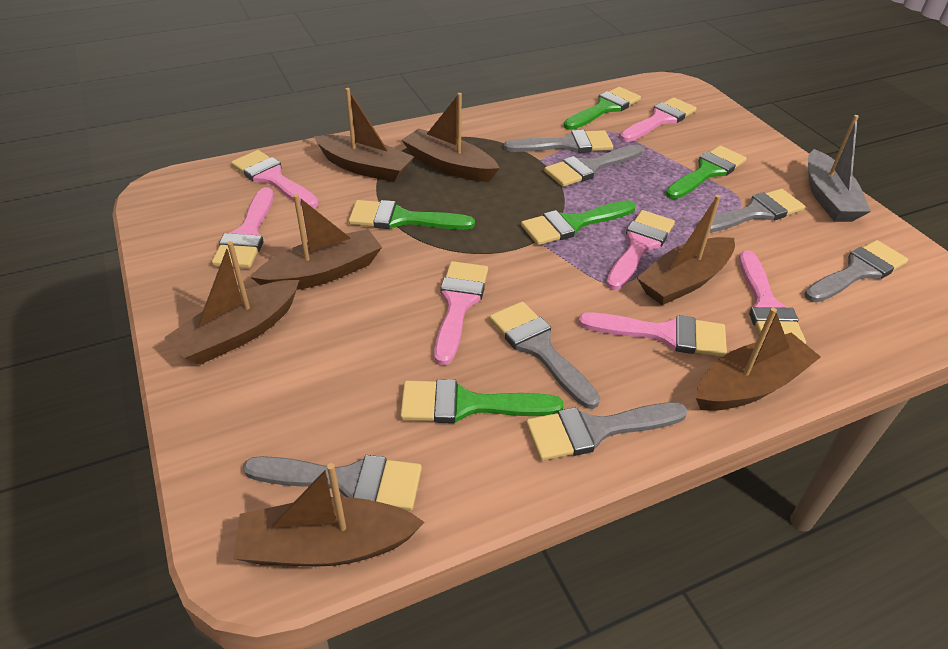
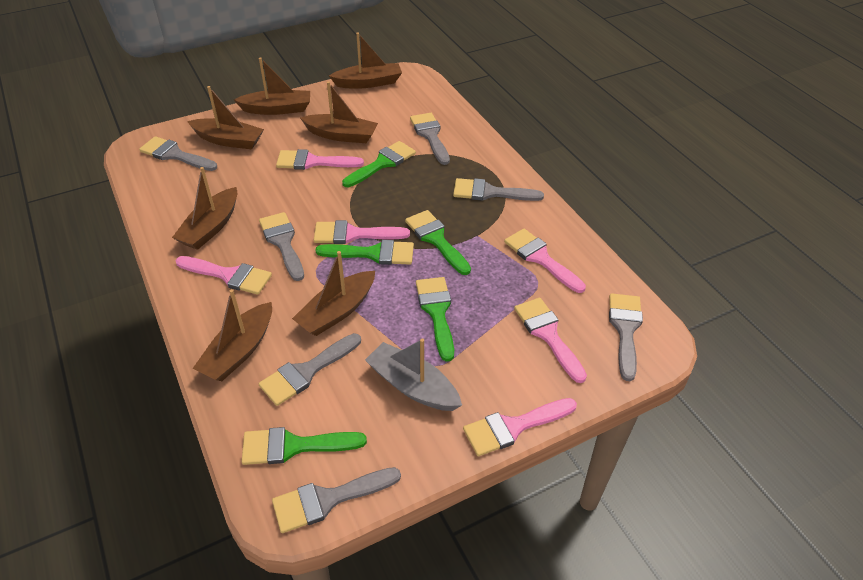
pink brush: 7 -> 6

